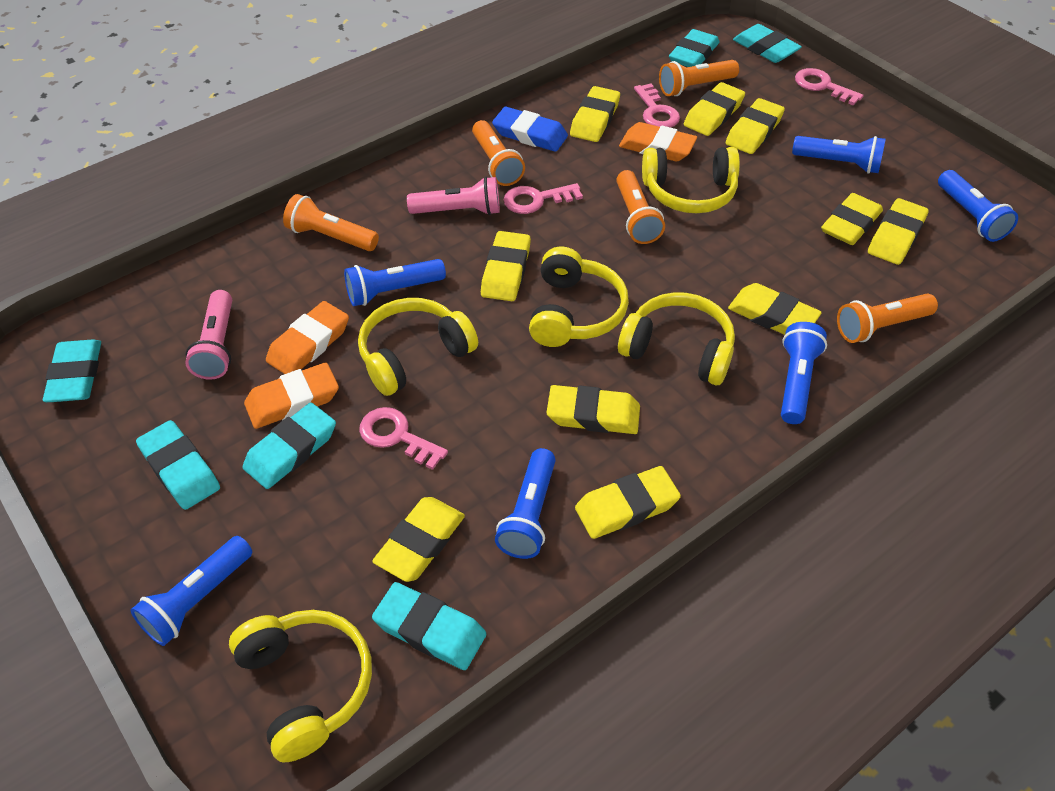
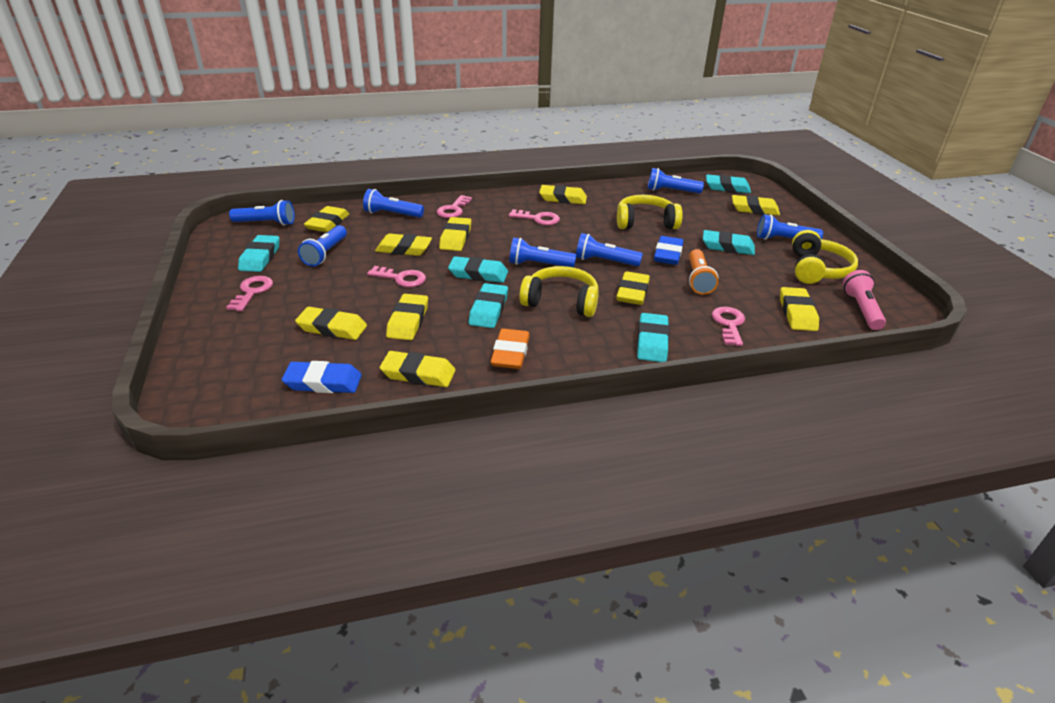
blue eraser: 1 -> 2
blue flashlight: 6 -> 7
orange eraser: 3 -> 1
orange flashlight: 5 -> 1
pink flashlight: 2 -> 1
pink key: 4 -> 5
yellow headphones: 5 -> 3

